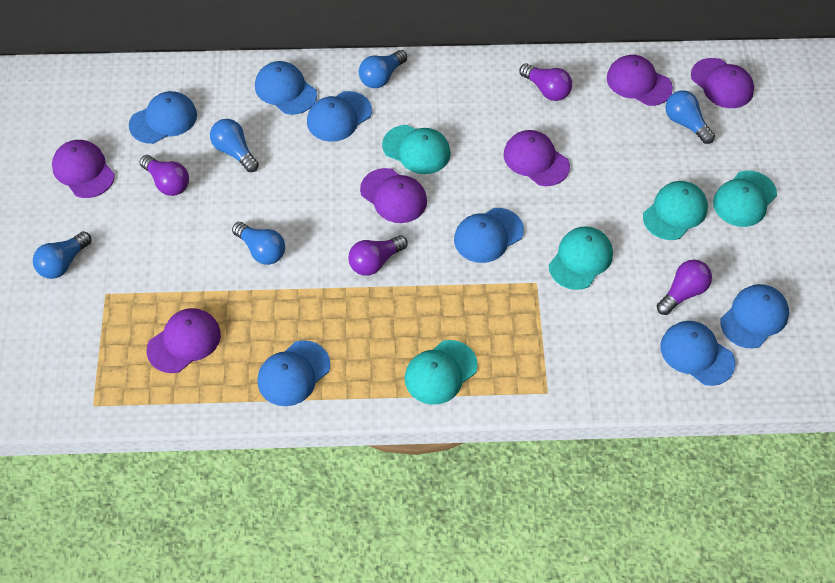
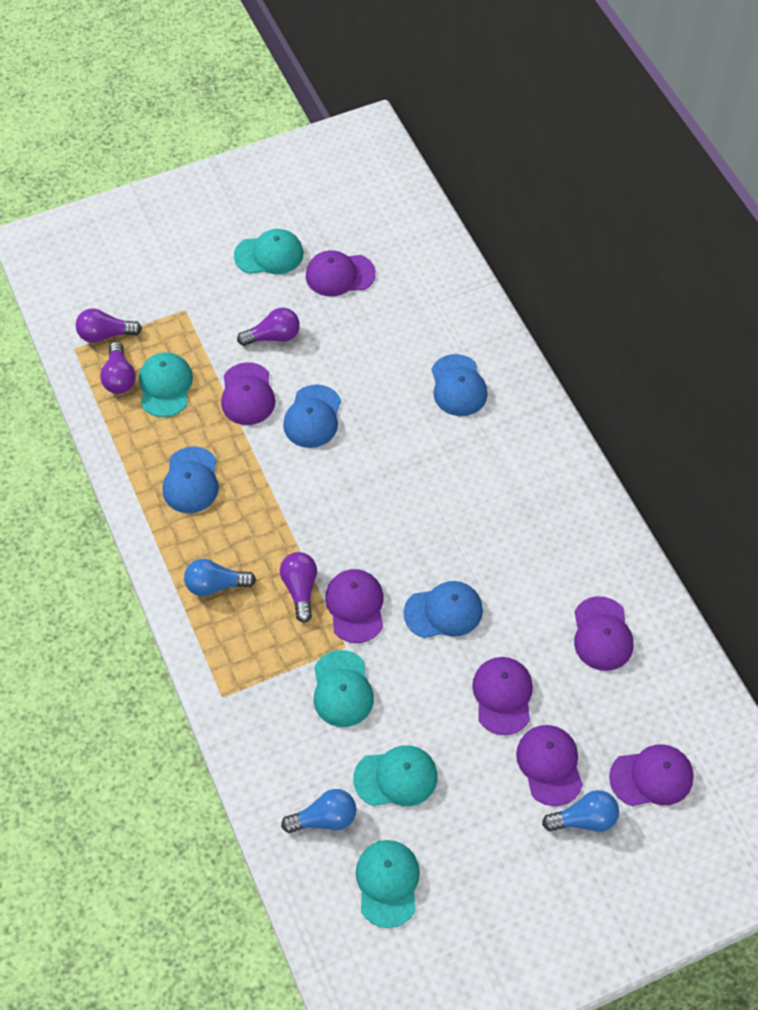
blue cap: 7 -> 4
blue light bulb: 5 -> 3
purple cap: 6 -> 7

